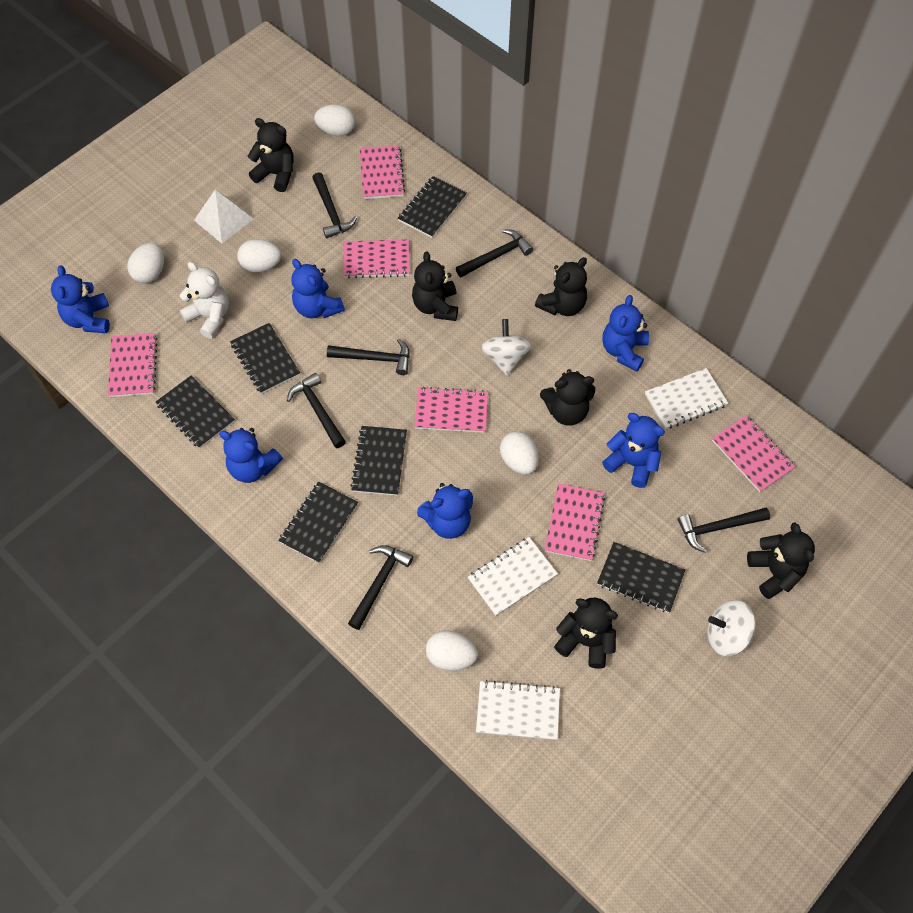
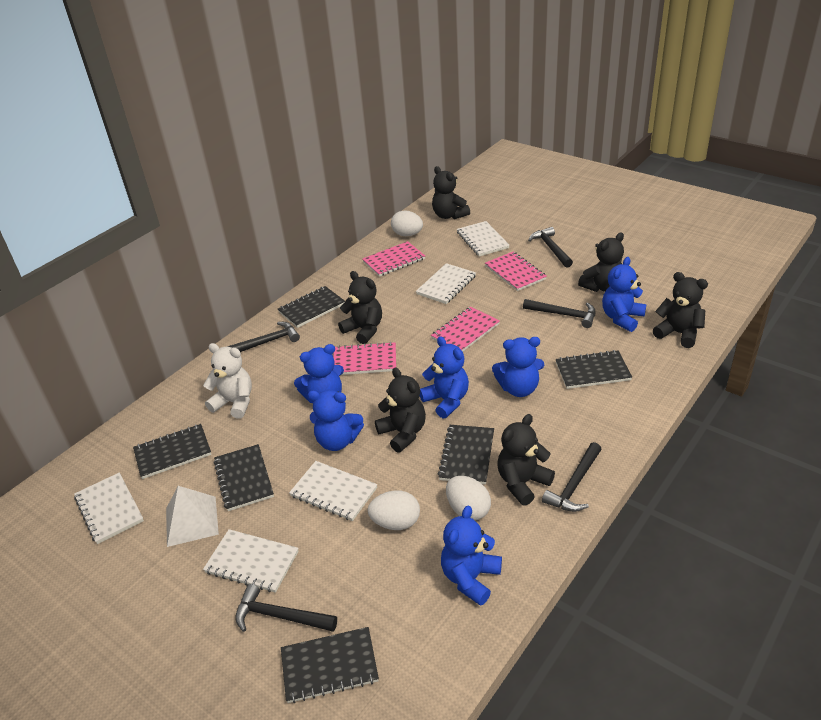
black hammer: 6 -> 5
pink notebook: 6 -> 4
white egg: 5 -> 3
white notebook: 3 -> 5
white spinning top: 2 -> 0

